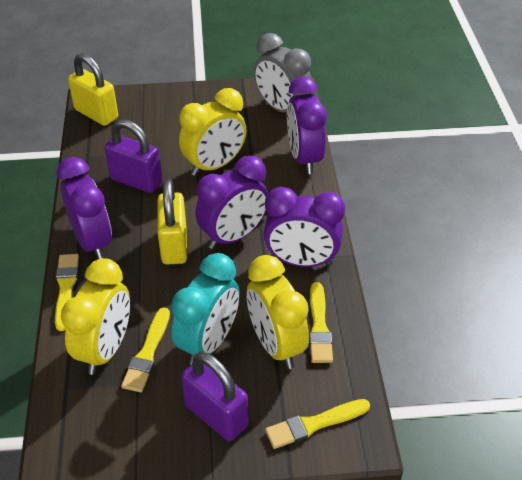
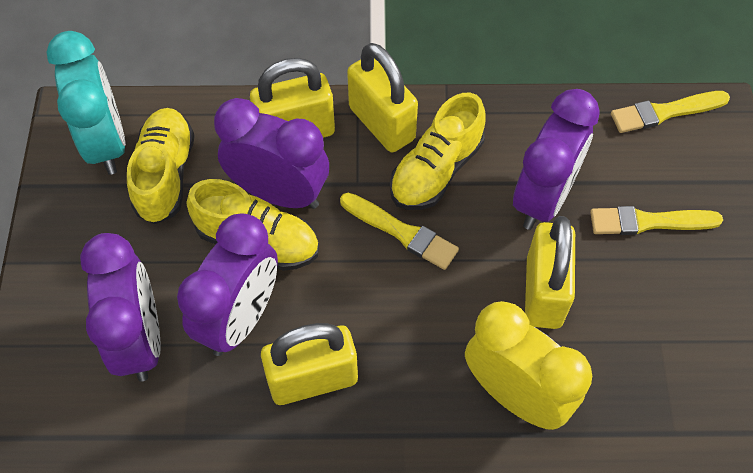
grey clock: 1 -> 0
purple padlock: 2 -> 0
yellow brush: 4 -> 3
yellow clock: 3 -> 1
yellow padlock: 2 -> 4
yellow shoe: 0 -> 3

